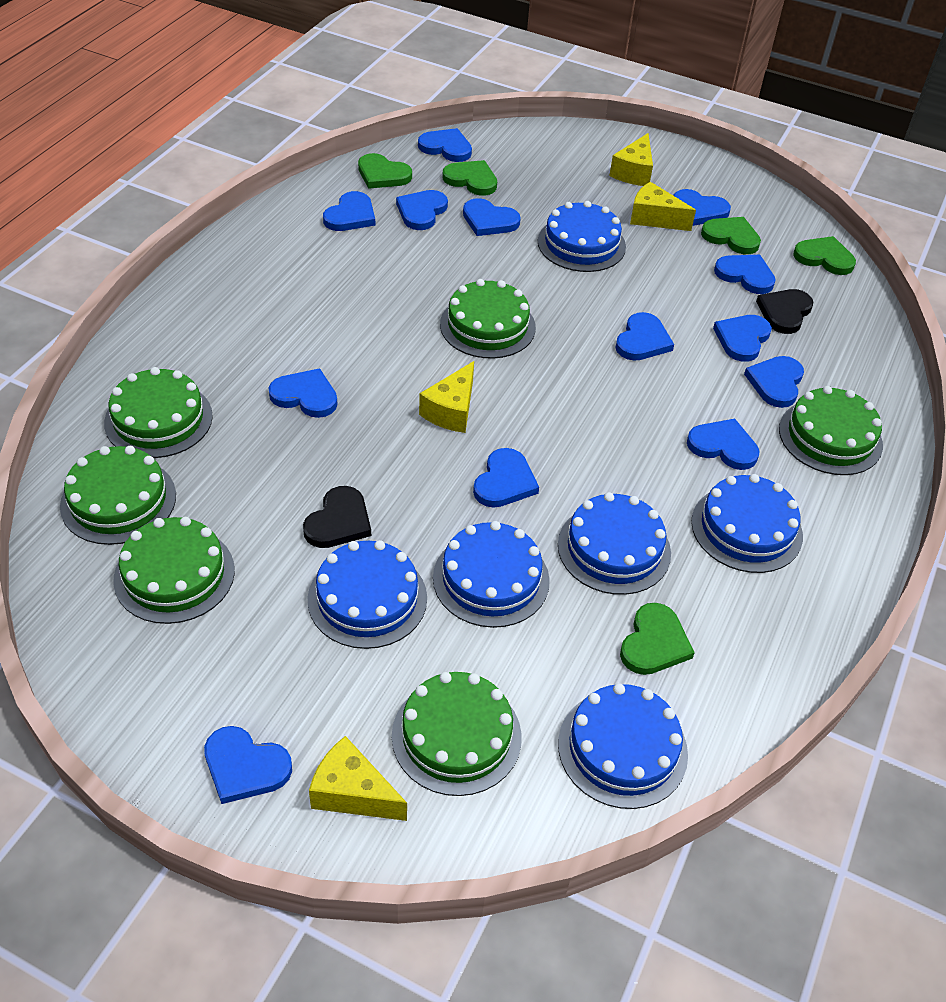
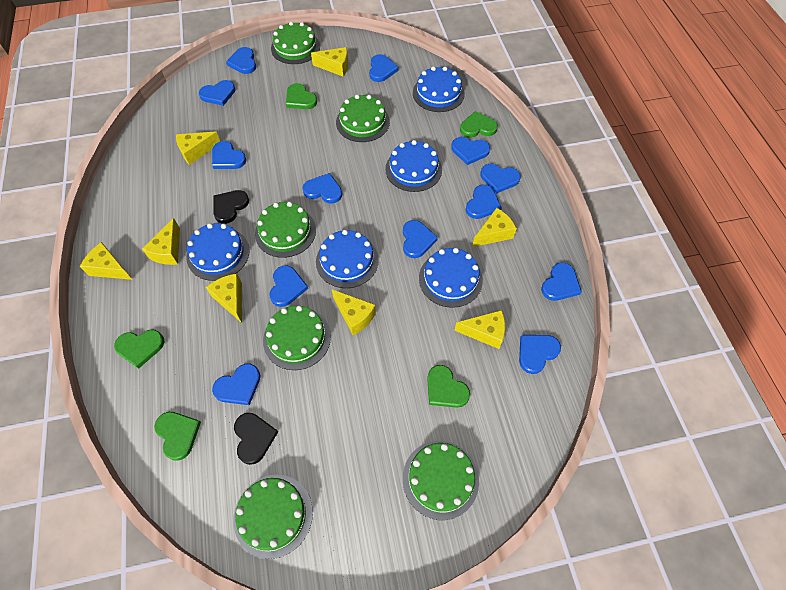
blue cake: 6 -> 5
yellow cheese: 4 -> 8

